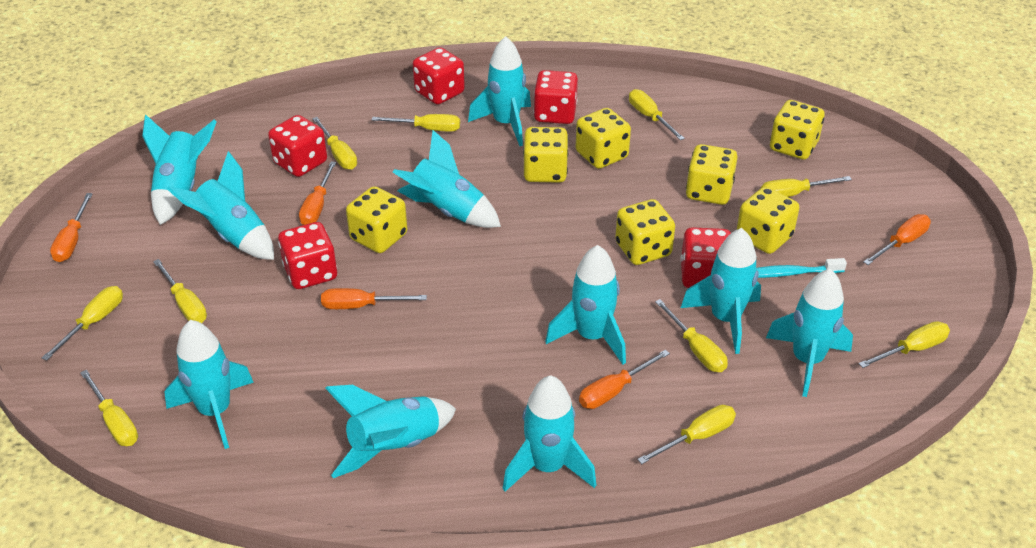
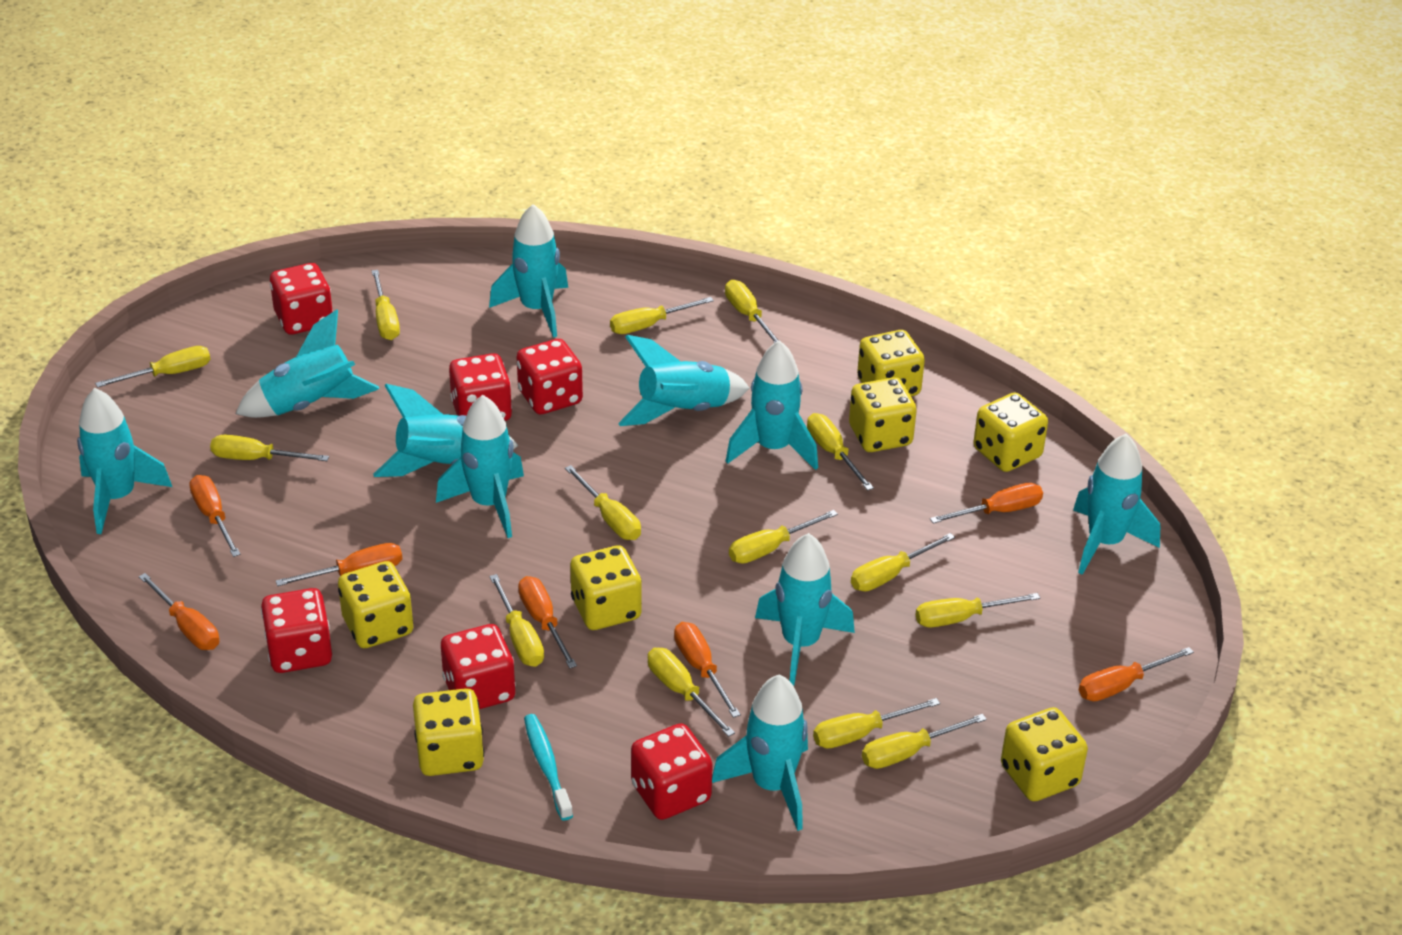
orange screwdriver: 5 -> 7
red dice: 5 -> 6
yellow screwdriver: 10 -> 14

